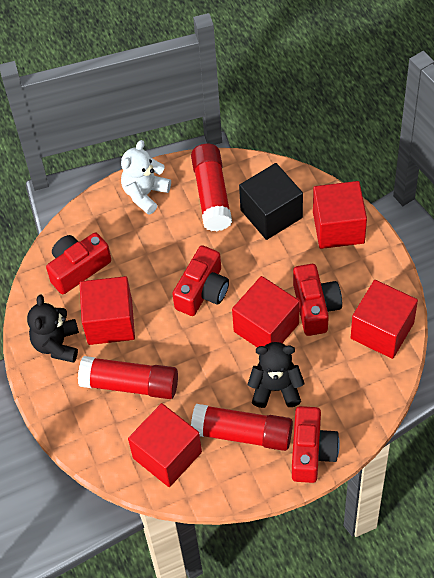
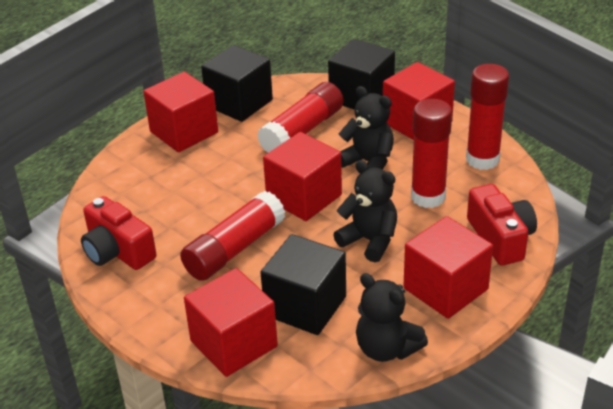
black cube: 1 -> 3
black teddy bear: 2 -> 3
red camera: 4 -> 2
red glue stick: 3 -> 4
white teddy bear: 1 -> 0

